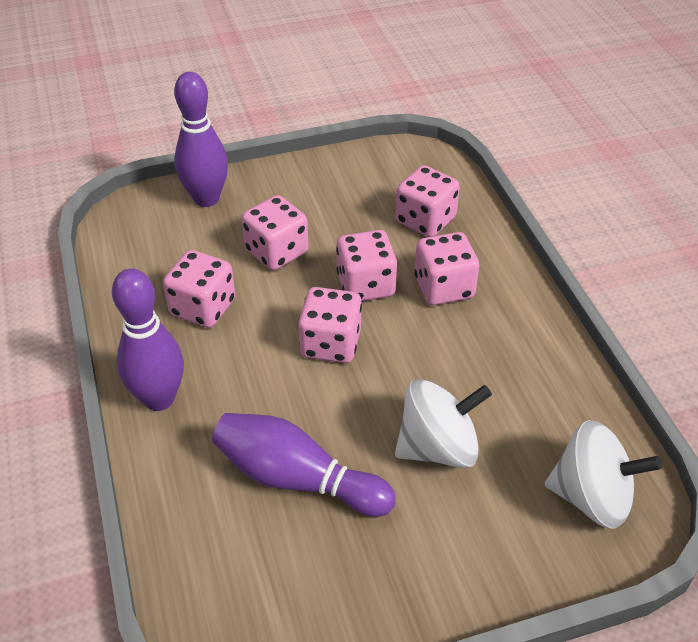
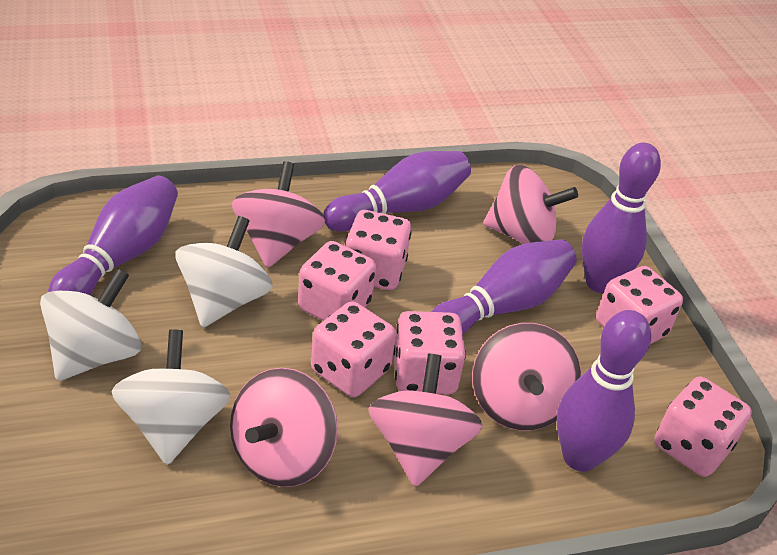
pink spinning top: 0 -> 5
purple bowling pin: 3 -> 5
white spinning top: 2 -> 3

